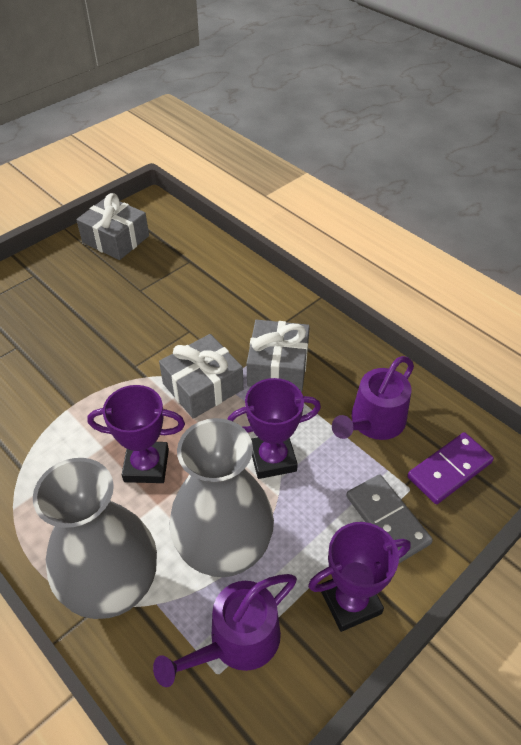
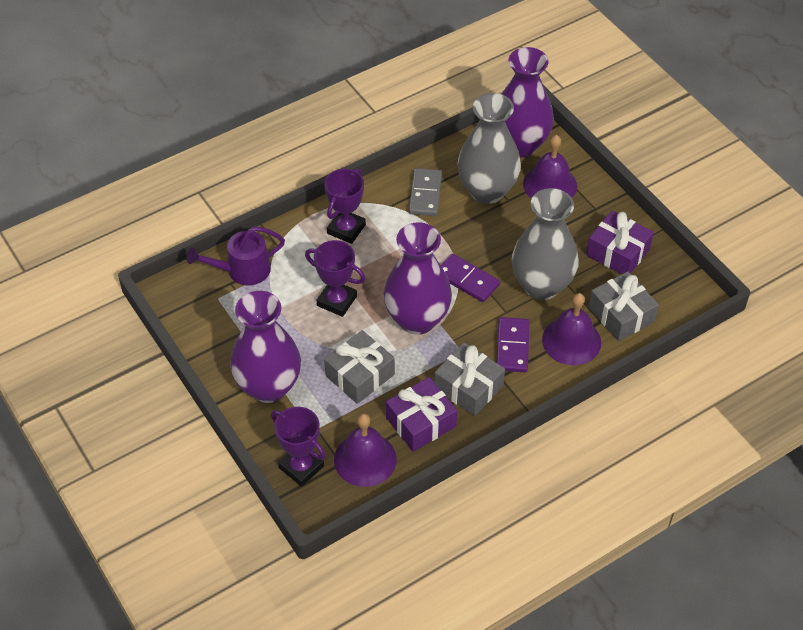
purple bell: 0 -> 3
purple domino: 1 -> 2
purple gift: 0 -> 2
purple vase: 0 -> 3
purple watering can: 2 -> 1

